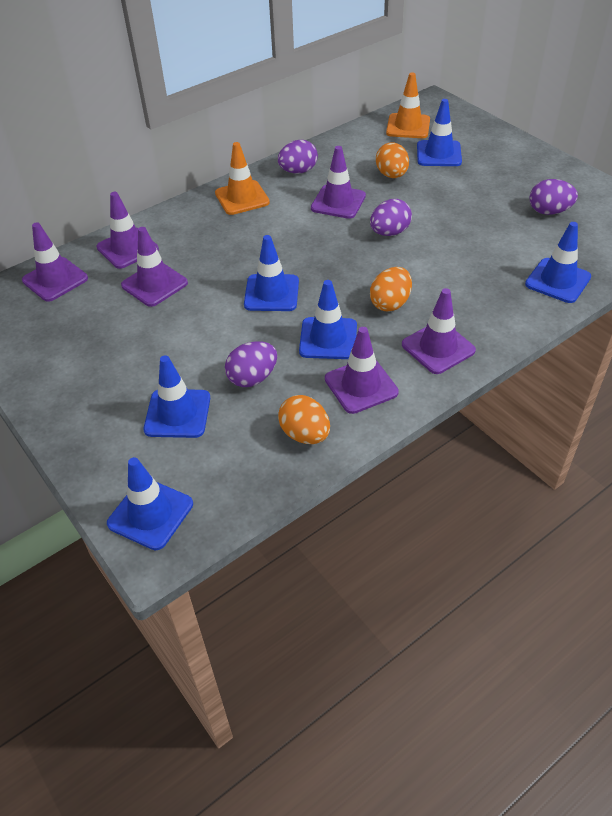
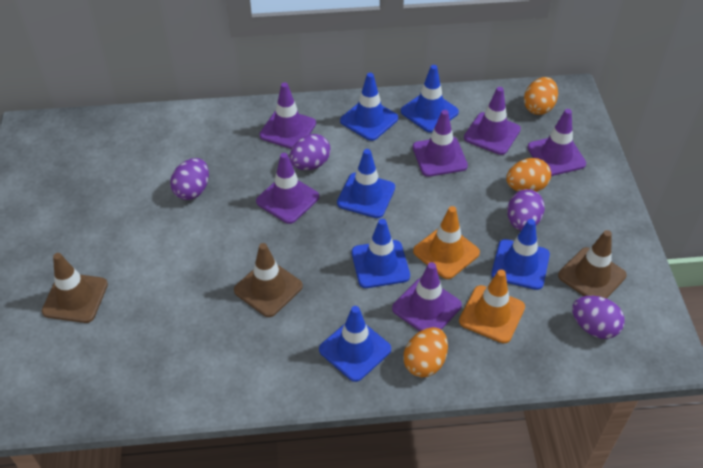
brown traffic cone: 0 -> 3

